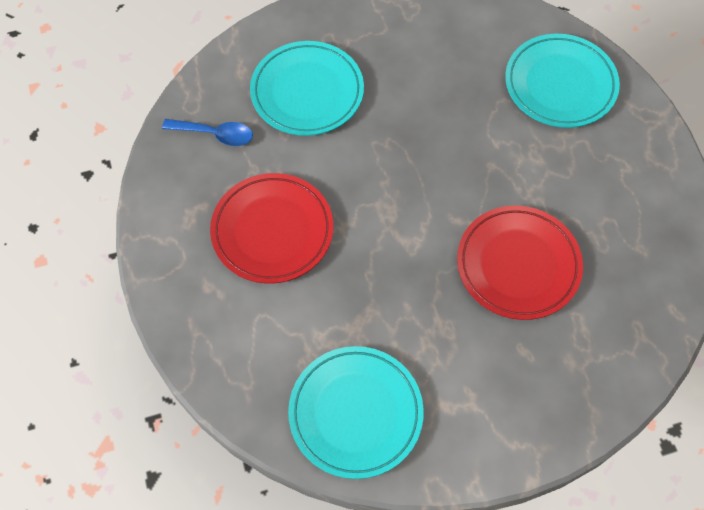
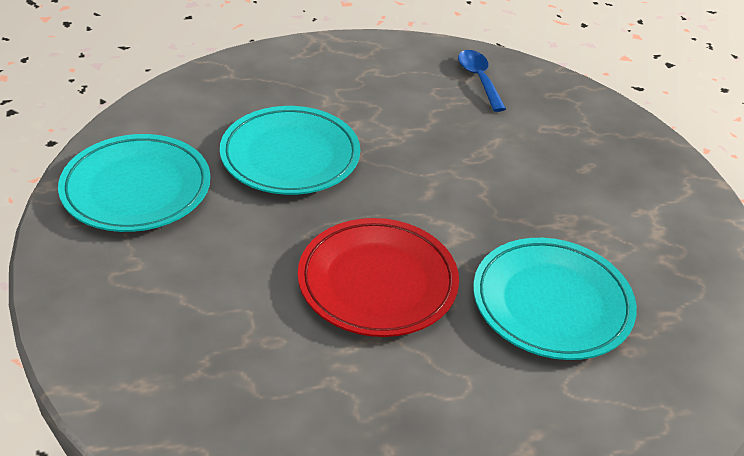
red plate: 2 -> 1

